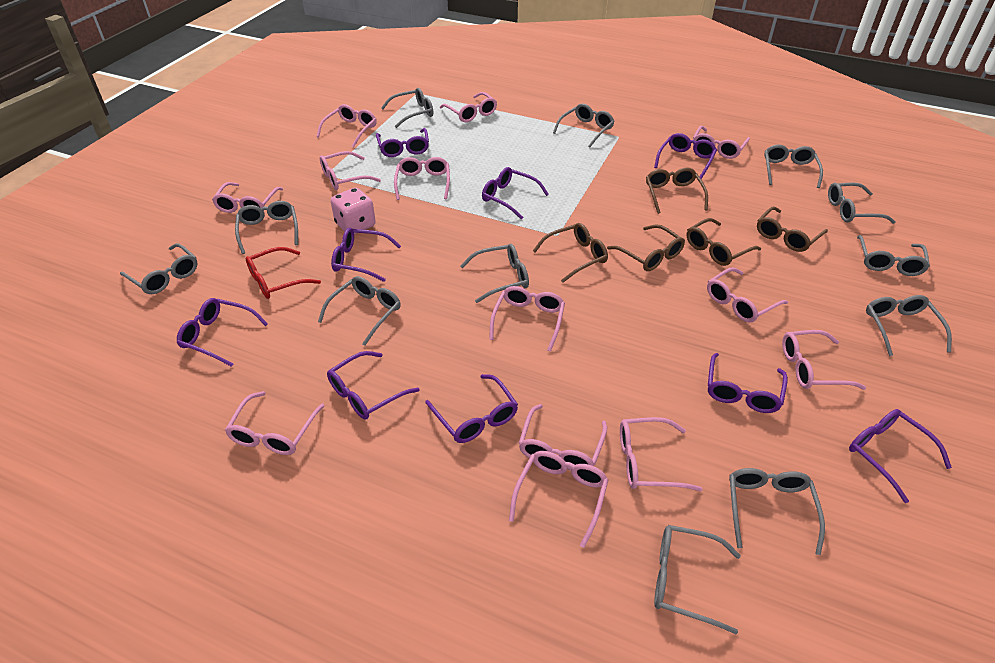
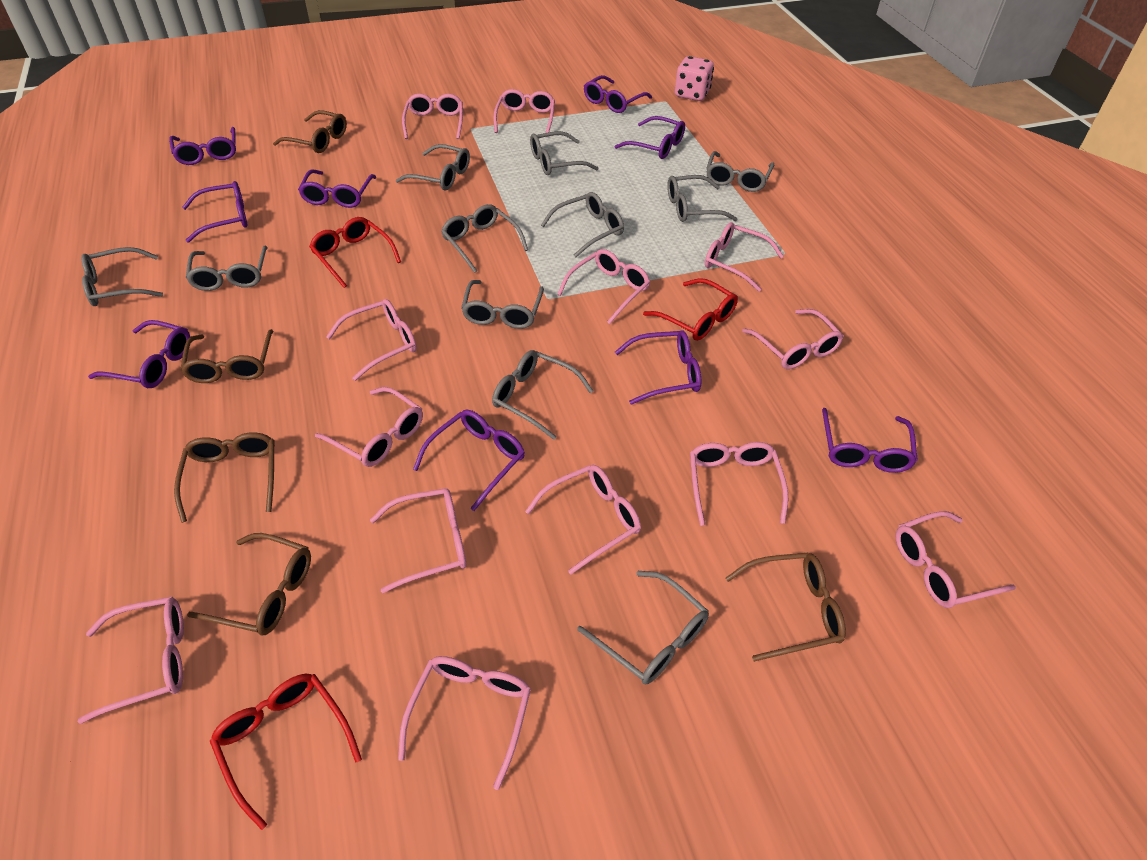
grey glasses: 12 -> 11
red glasses: 1 -> 3

